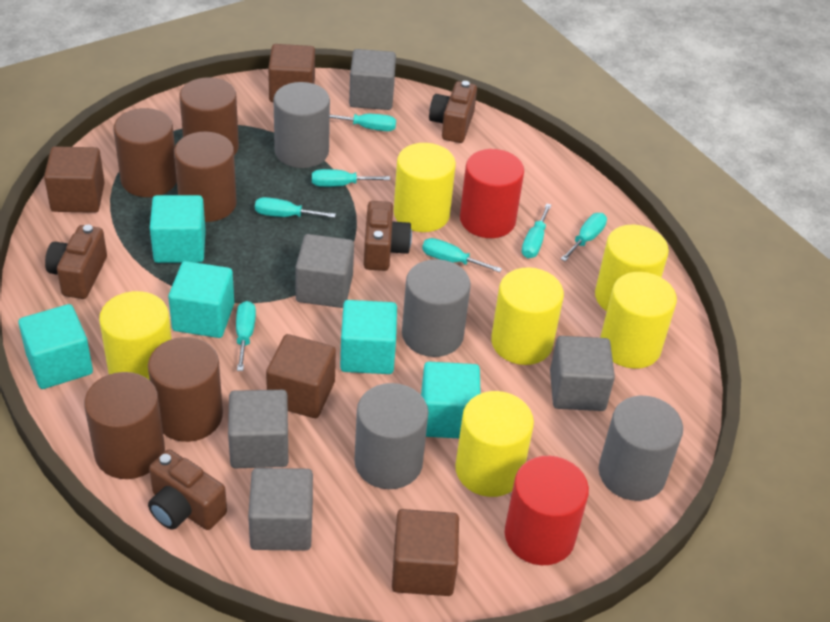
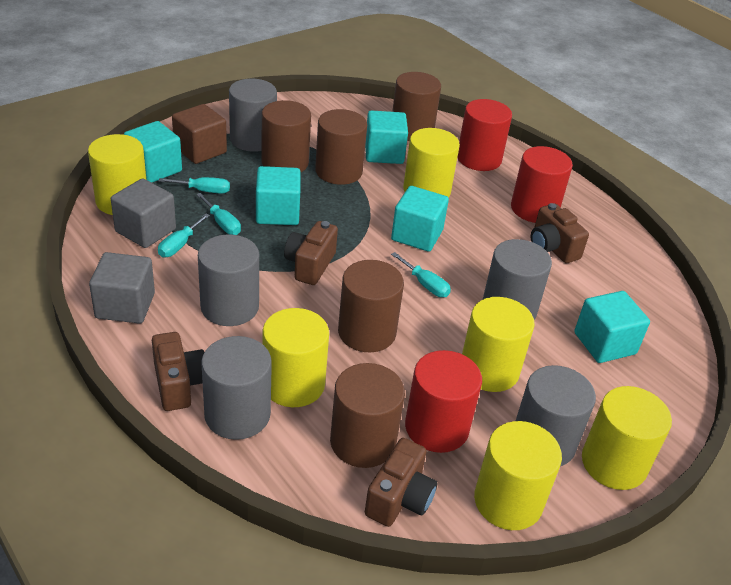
brown cube: 4 -> 1
grey cube: 5 -> 2
grey cylinder: 4 -> 5
red cylinder: 2 -> 3
turquoise screwdriver: 7 -> 4

